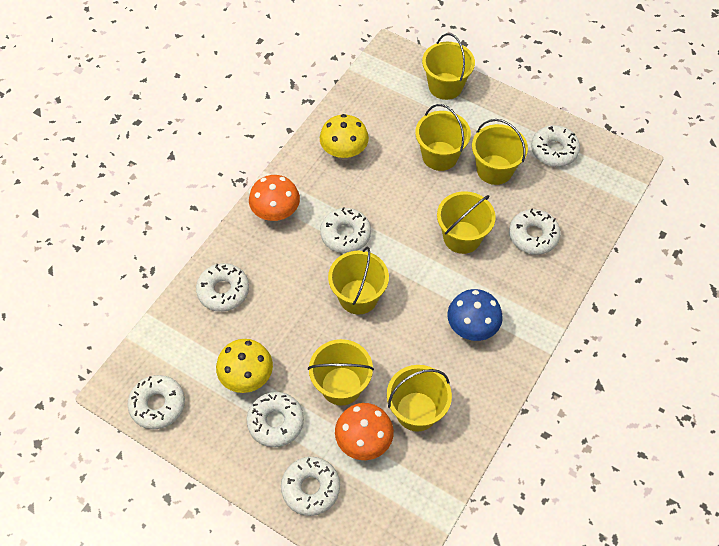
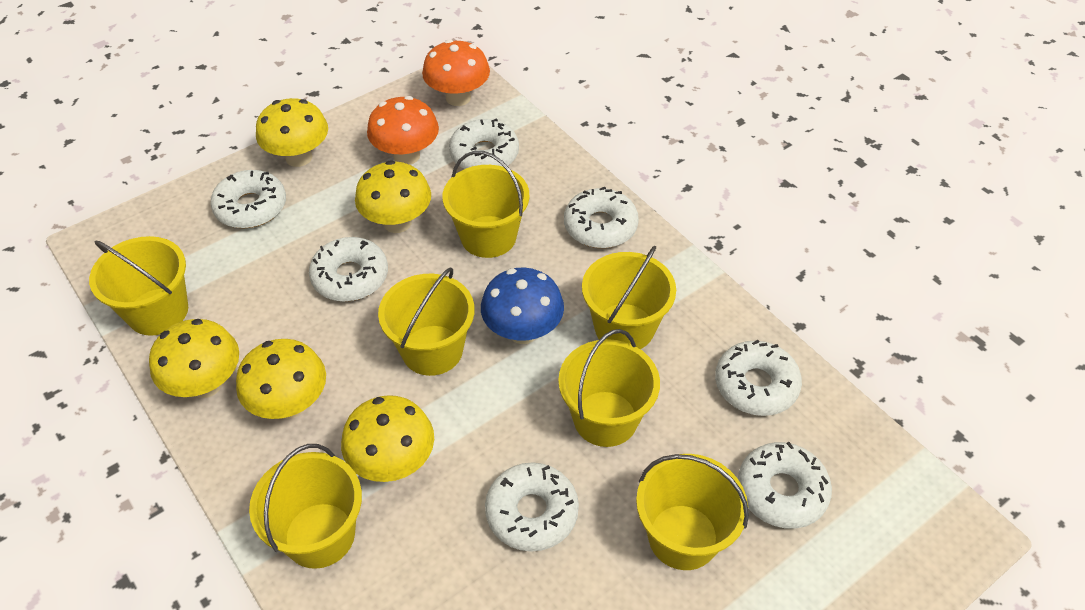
yellow mushroom: 2 -> 5

